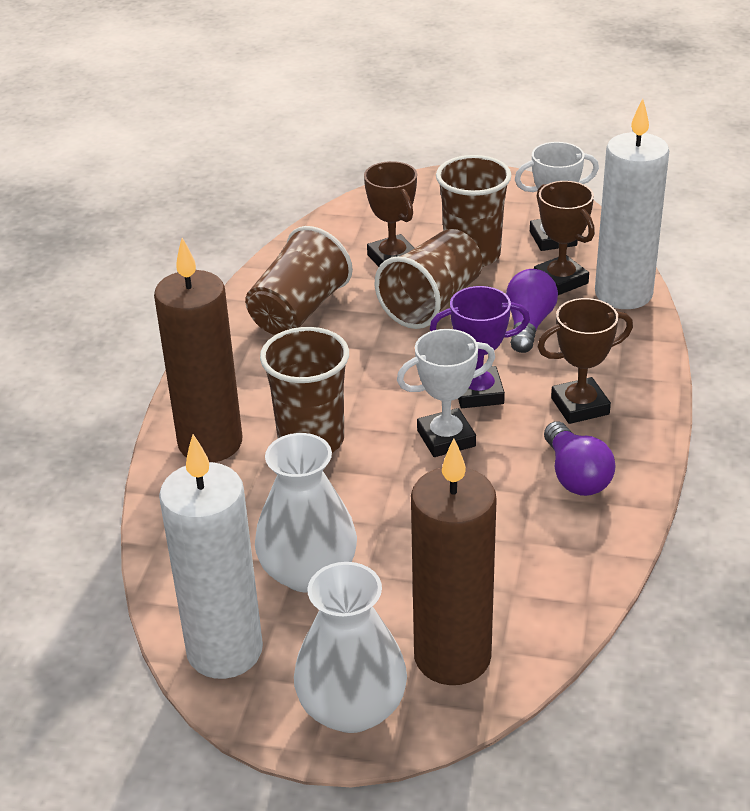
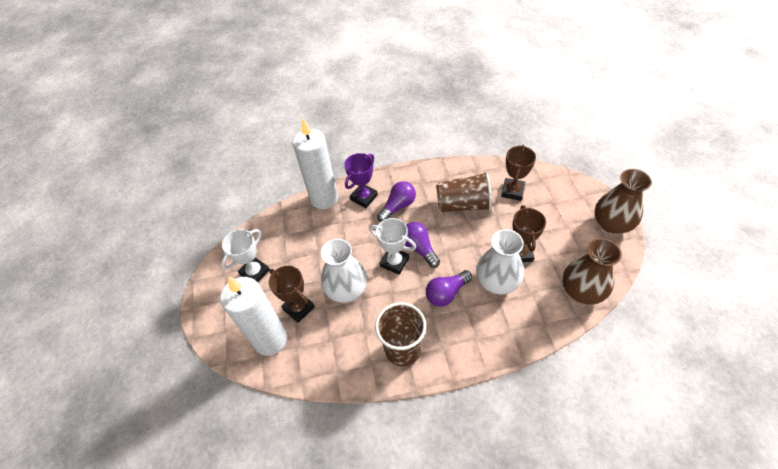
brown candle: 2 -> 0
brown cup: 4 -> 2
brown vase: 0 -> 2
purple light bulb: 2 -> 3

